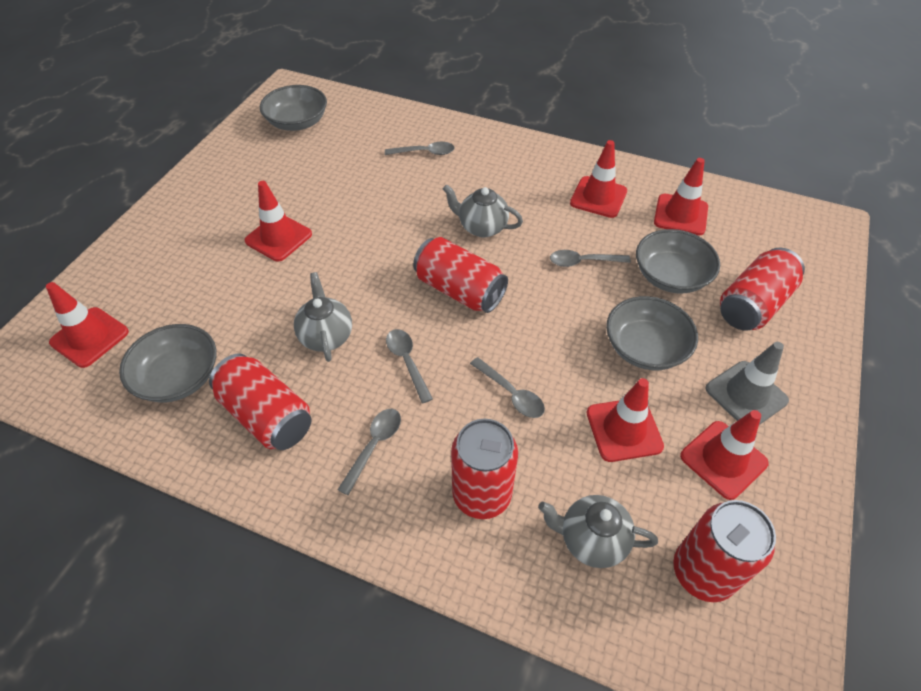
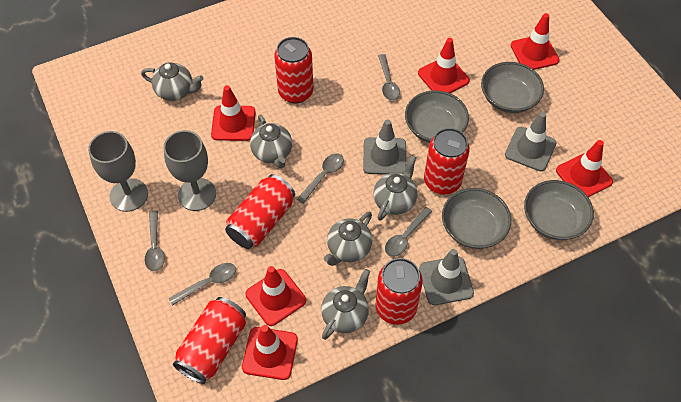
grey goblet: 0 -> 2
grey teapot: 3 -> 5
grey traffic cone: 1 -> 3

